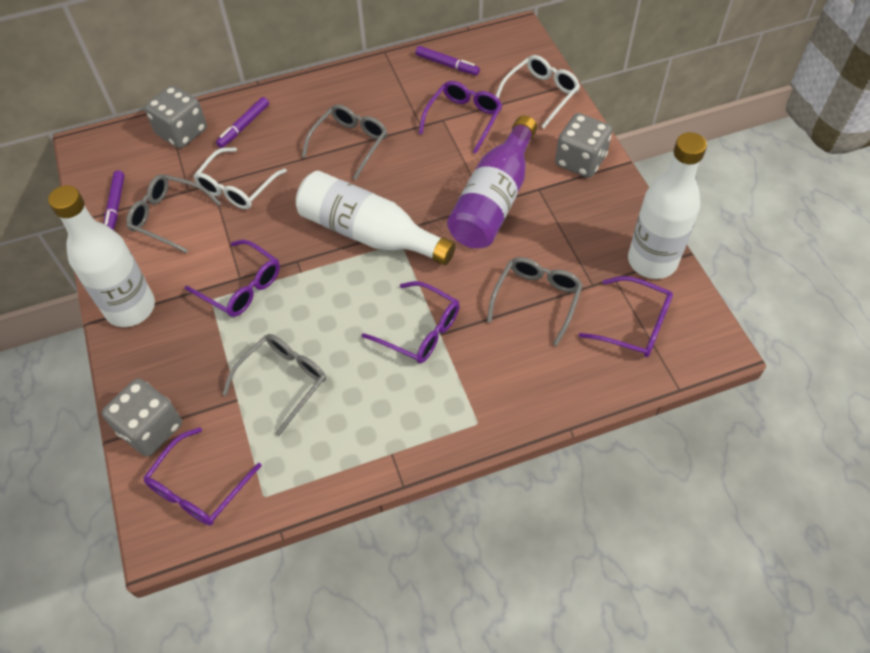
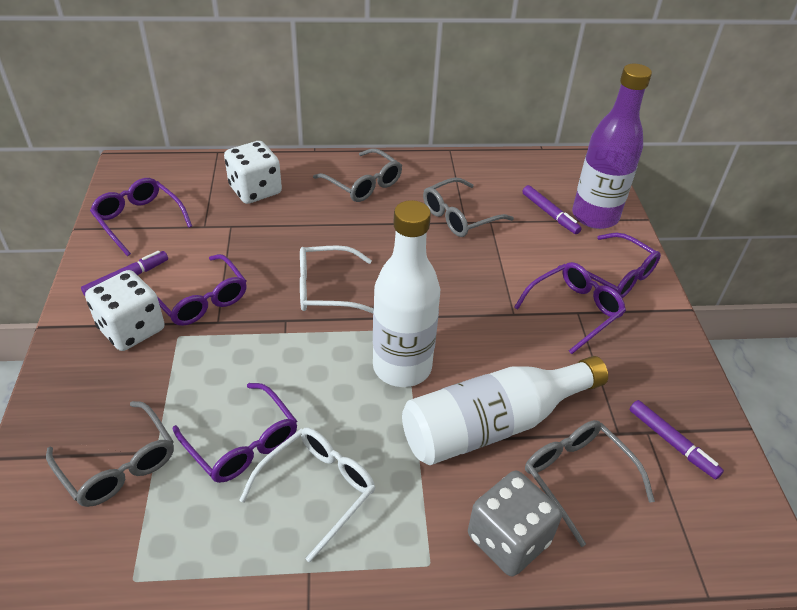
grey dice: 3 -> 1
white bottle: 3 -> 2
white dice: 0 -> 2

